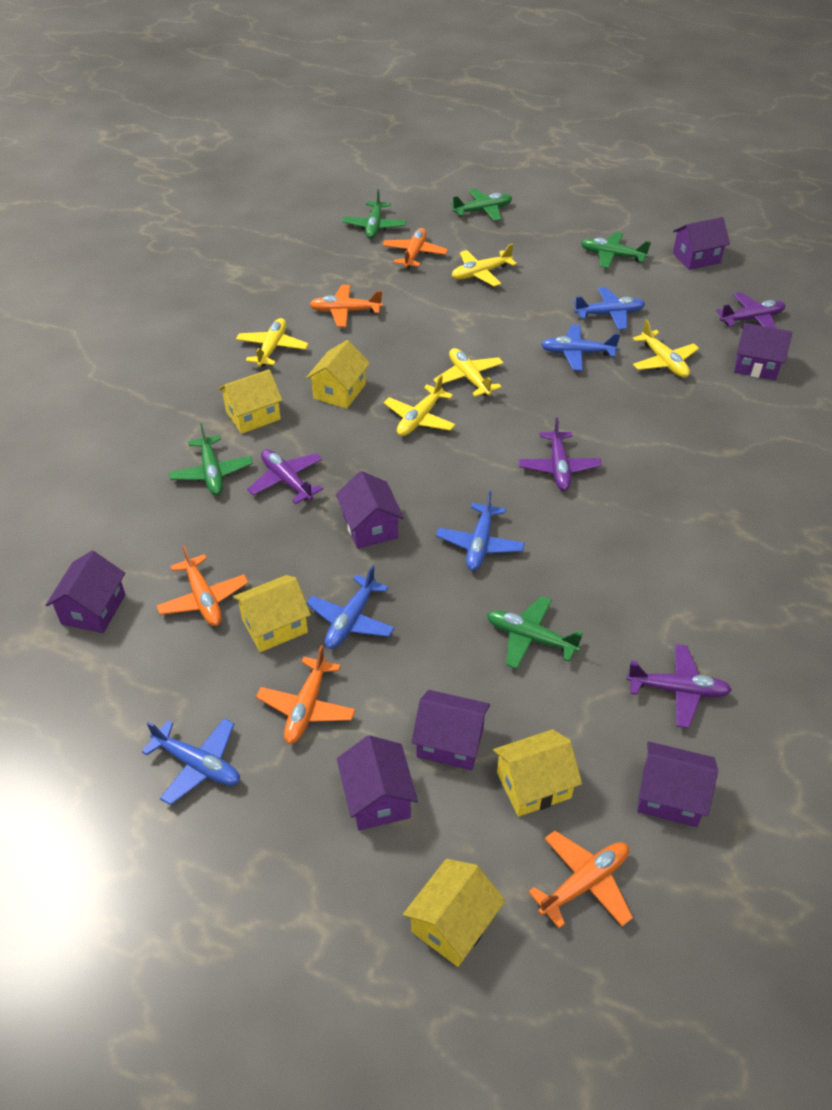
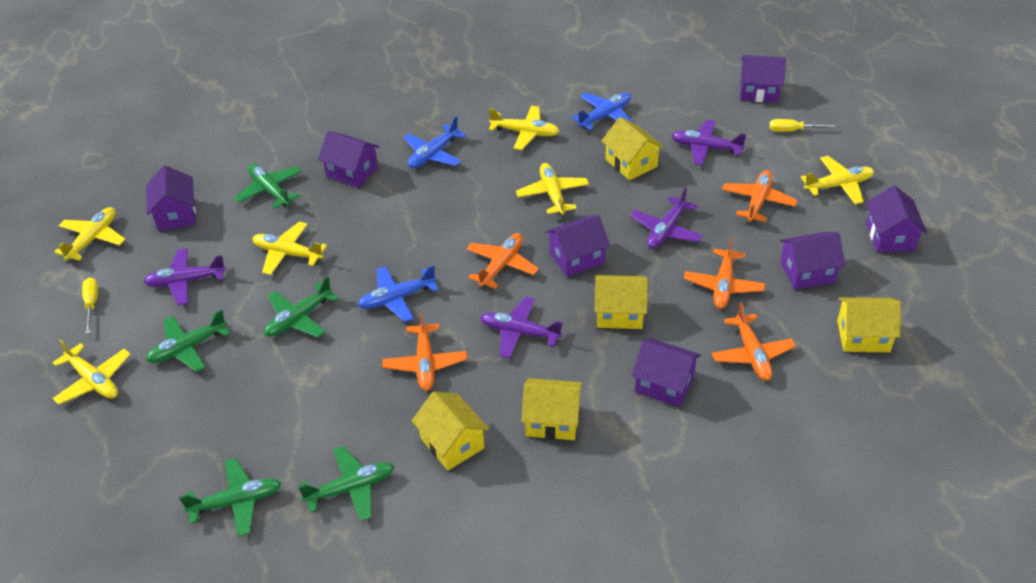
blue plane: 5 -> 3
yellow plane: 5 -> 6
yellow screwdriver: 0 -> 2

